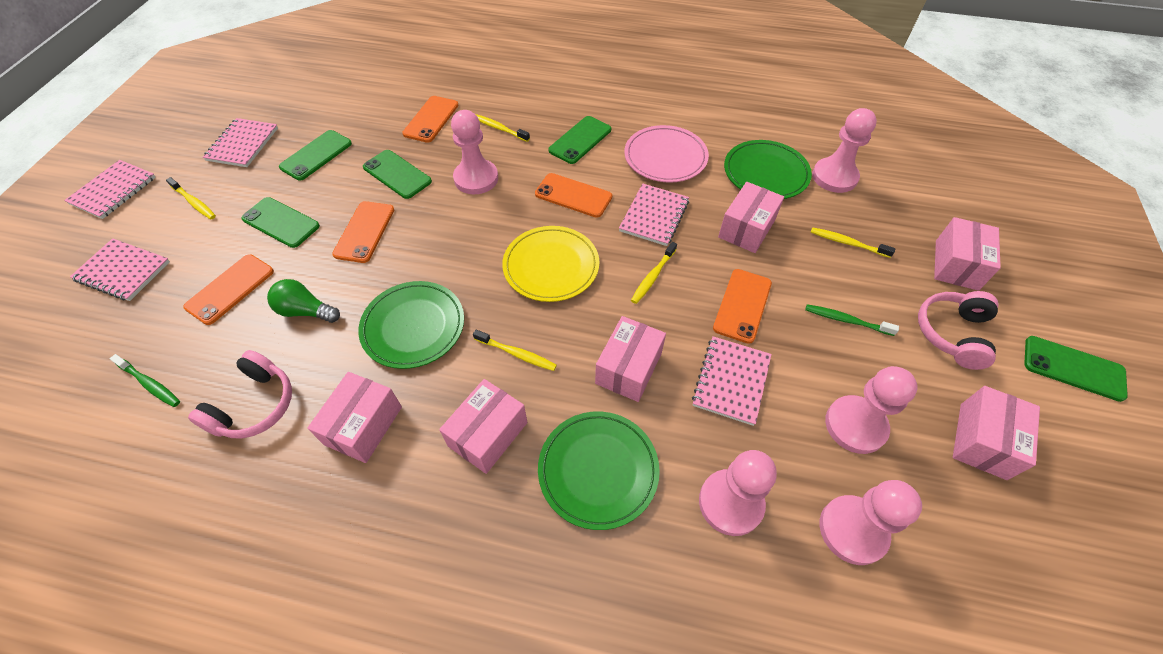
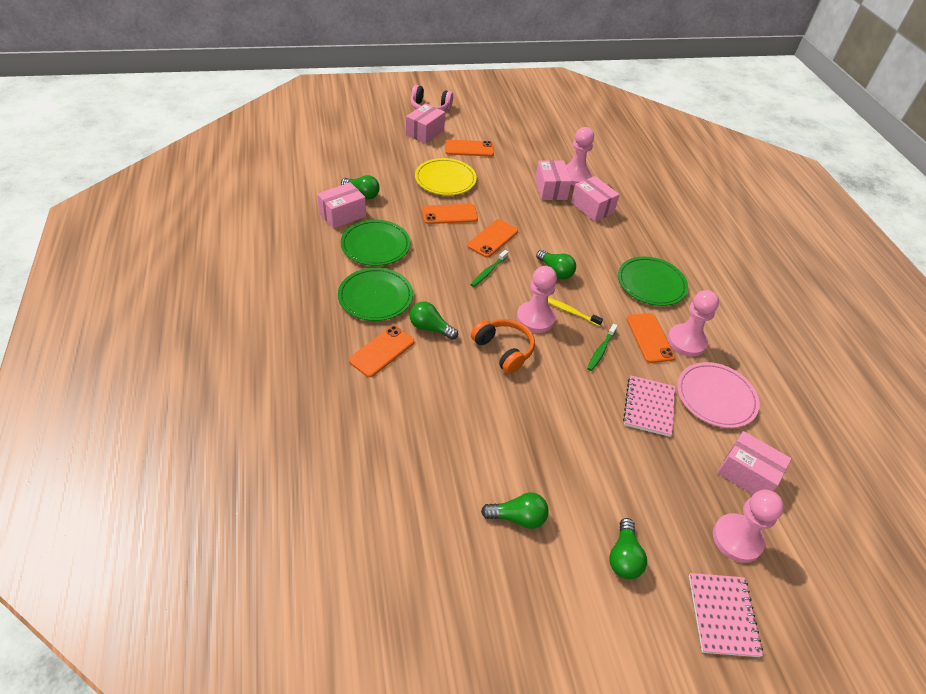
green light bulb: 1 -> 5
green phone: 5 -> 0
orange headphones: 0 -> 1
pink box: 6 -> 5
pink headphones: 2 -> 1
pink notebook: 5 -> 2
pink pawn: 5 -> 4
yellow toothbrush: 5 -> 1

